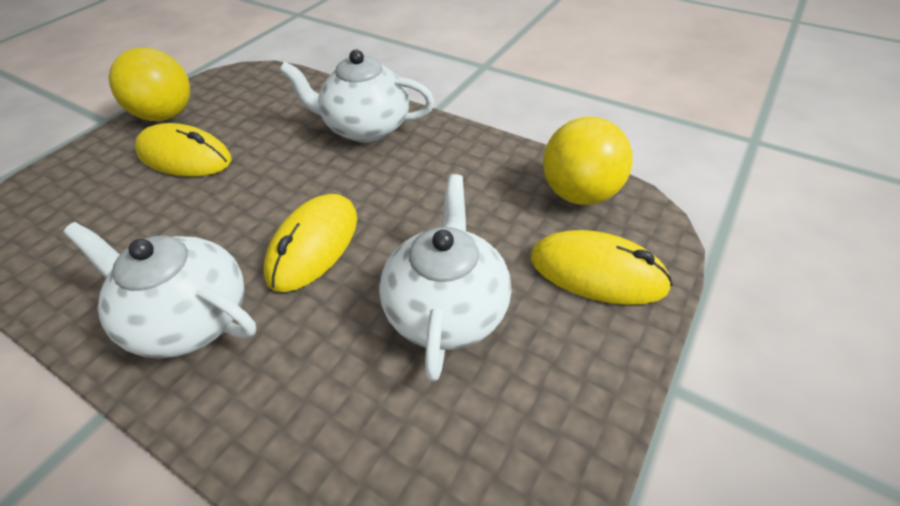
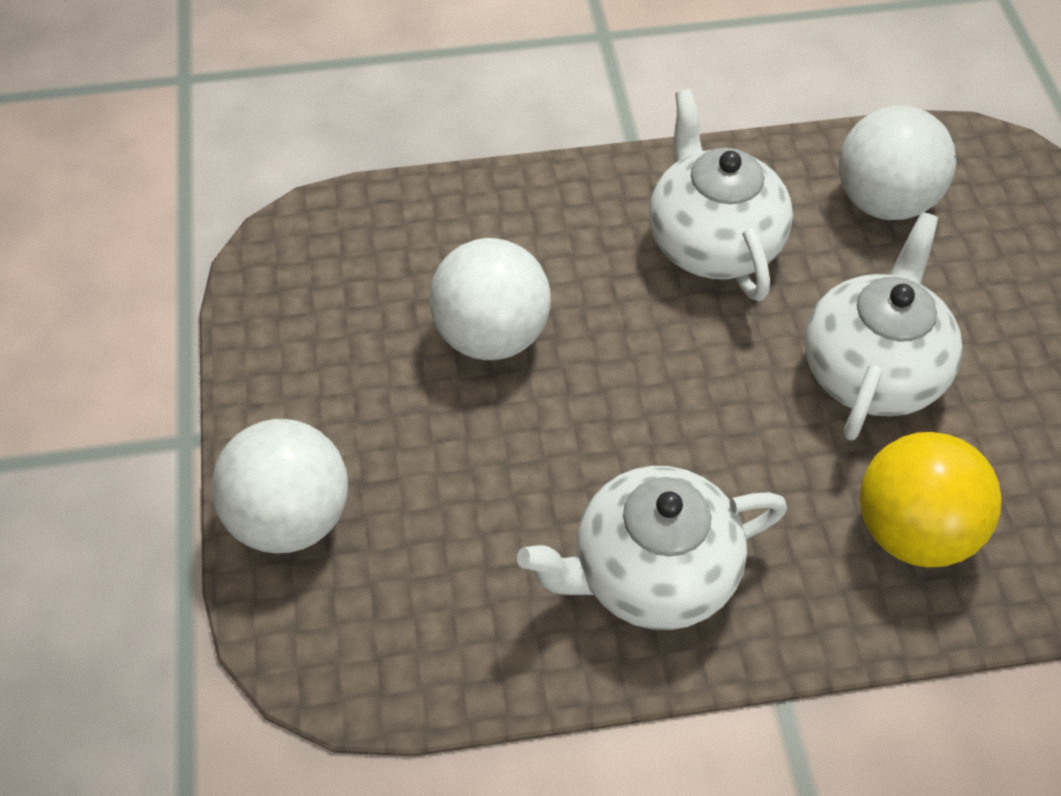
white ball: 0 -> 3
yellow ball: 2 -> 1
yellow mouse: 3 -> 0

